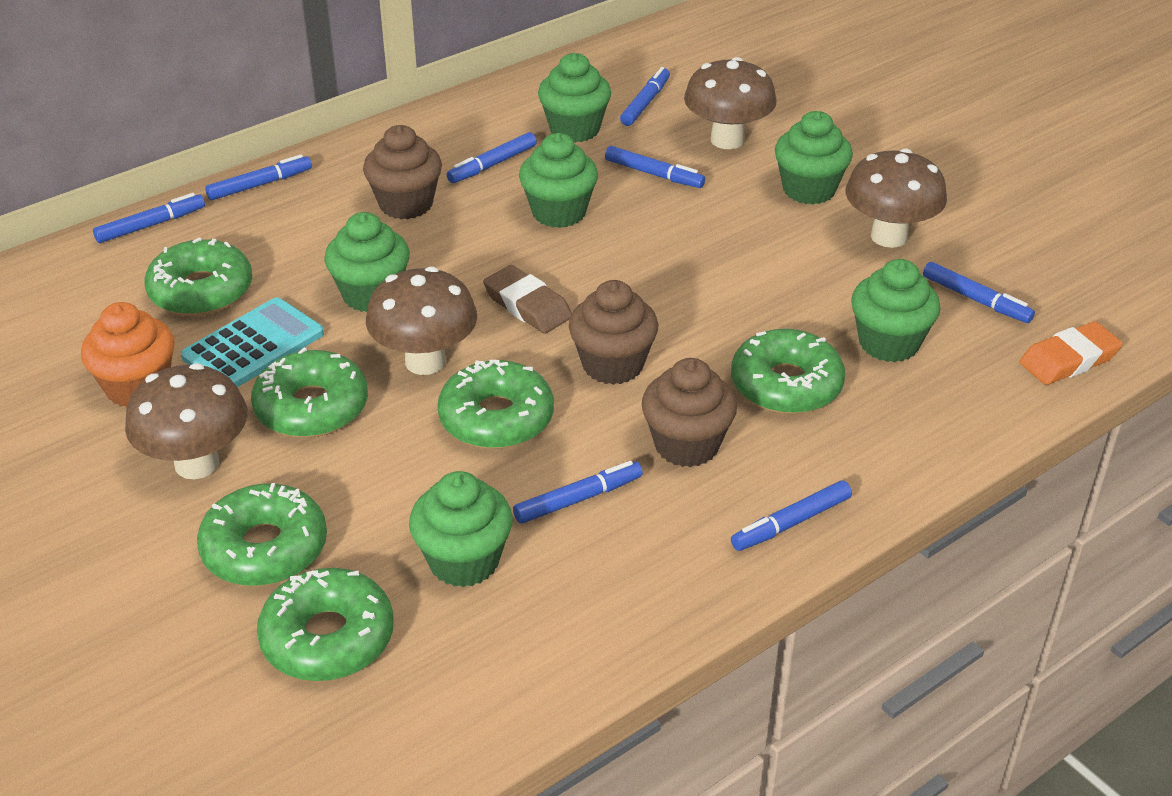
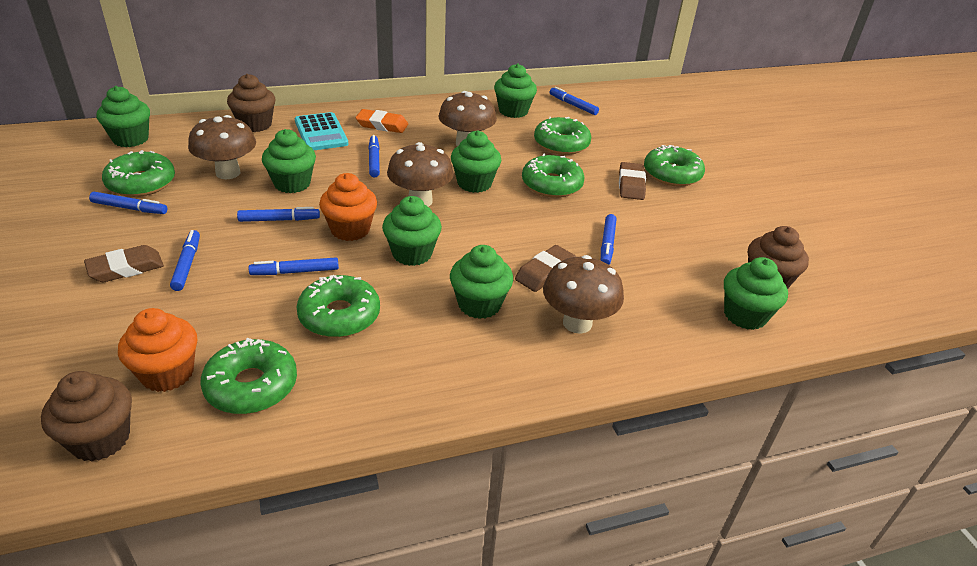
blue marker: 8 -> 7
brown eraser: 1 -> 3
green cupcake: 6 -> 7
orange cupcake: 1 -> 2

